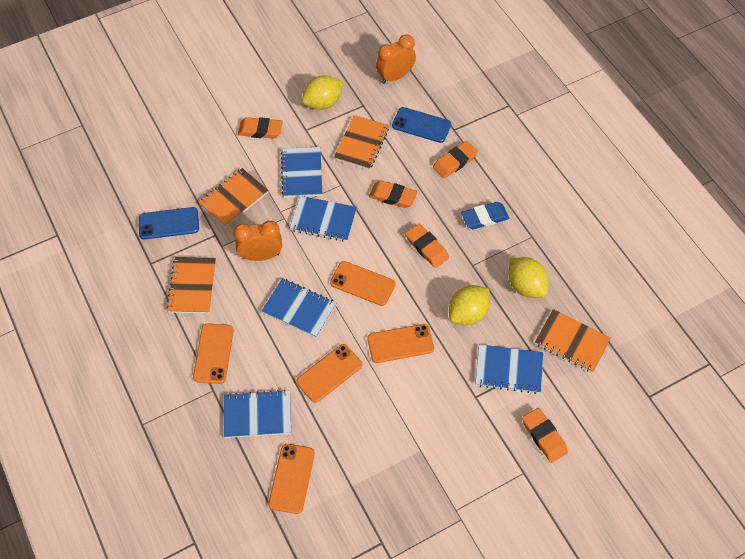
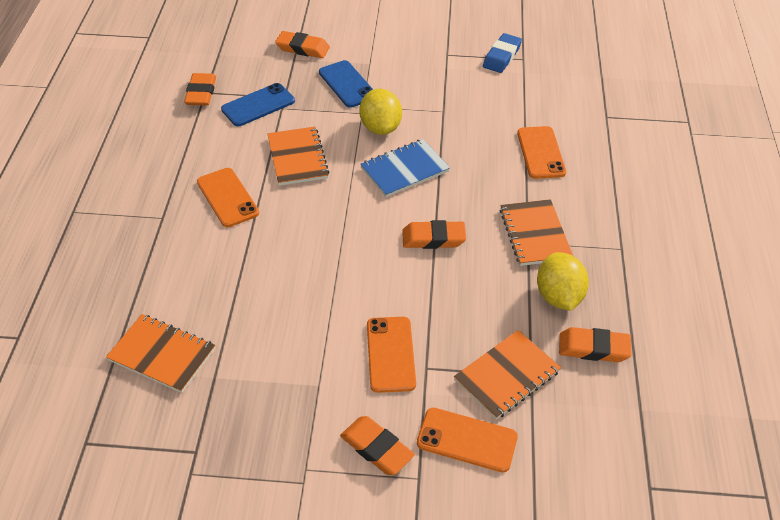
blue notebook: 5 -> 1
orange clock: 2 -> 0
orange phone: 5 -> 4
yellow lemon: 3 -> 2

